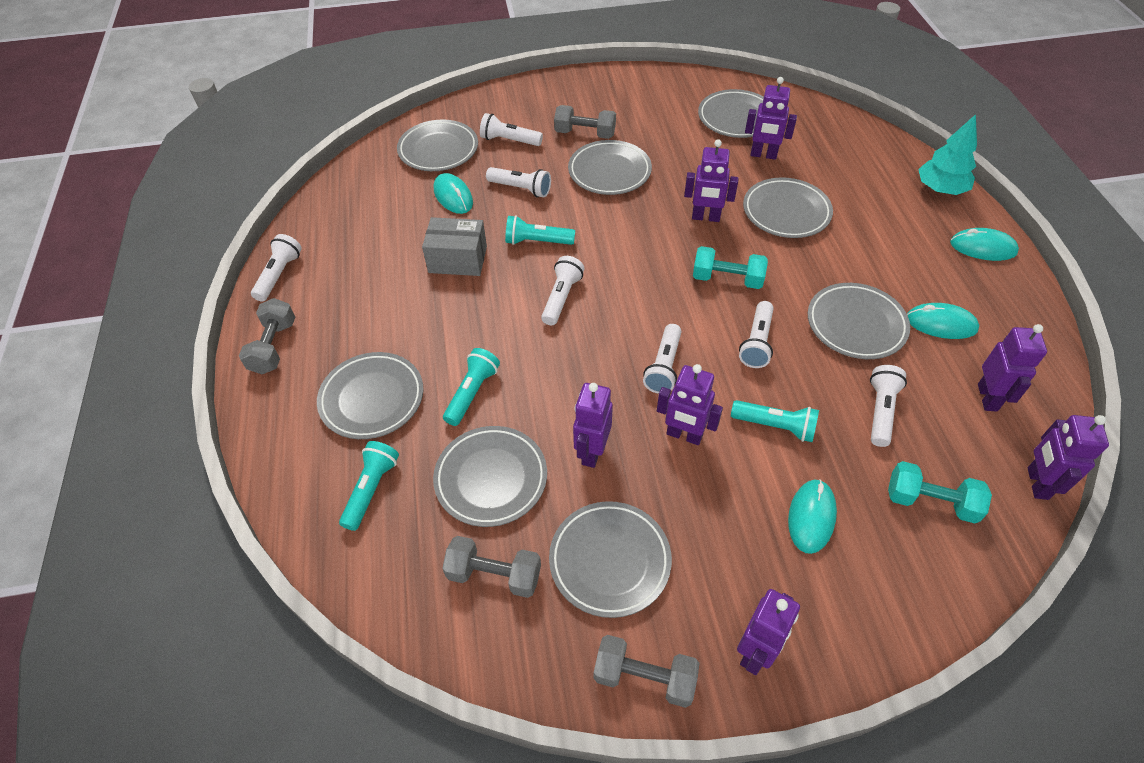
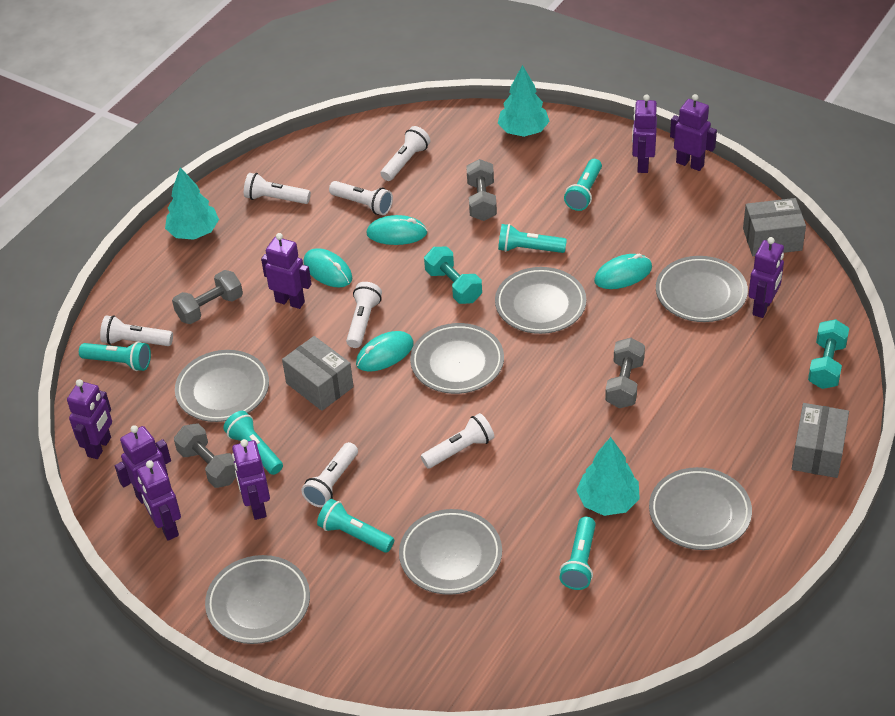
grey box: 1 -> 3
grey plate: 8 -> 7
purple robot: 7 -> 8
turquoise flashlight: 4 -> 6
turquoise tree: 1 -> 3

